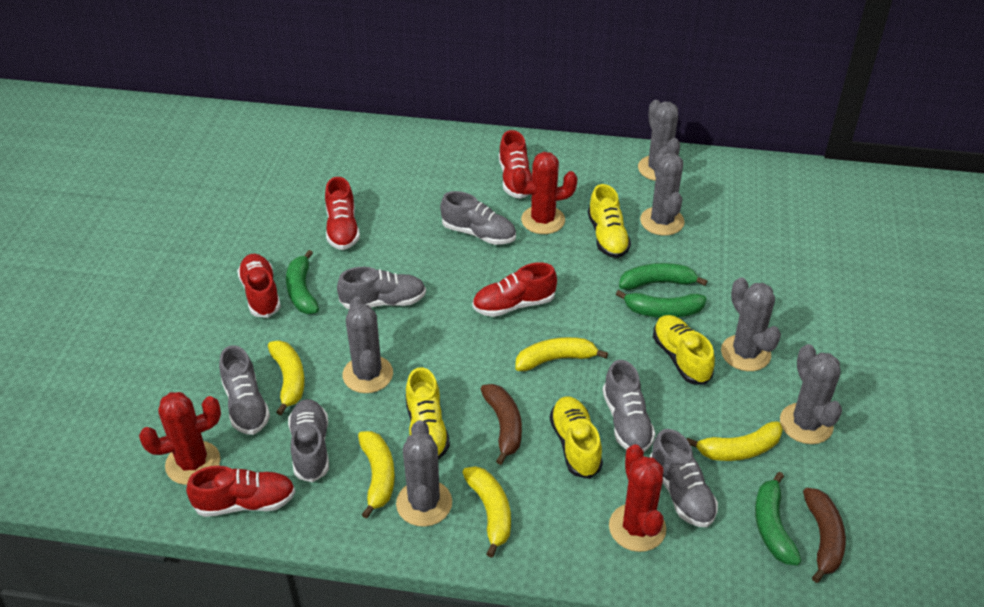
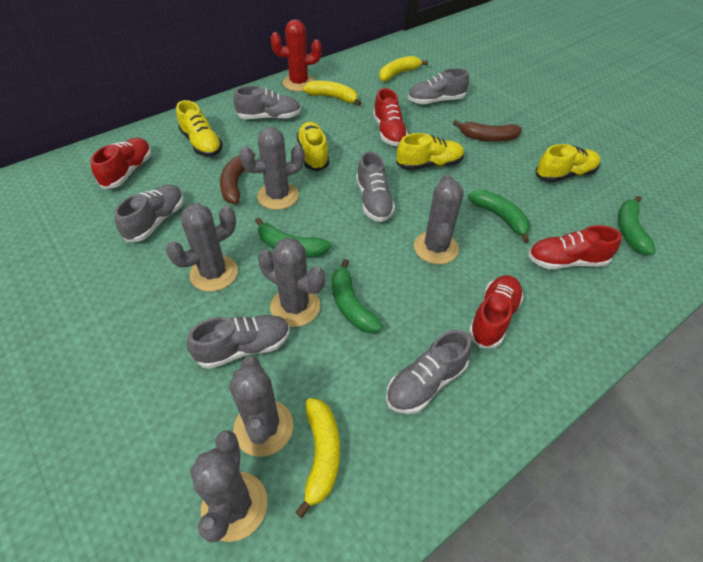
red cactus: 3 -> 1
red shoe: 5 -> 4
yellow banana: 5 -> 3

